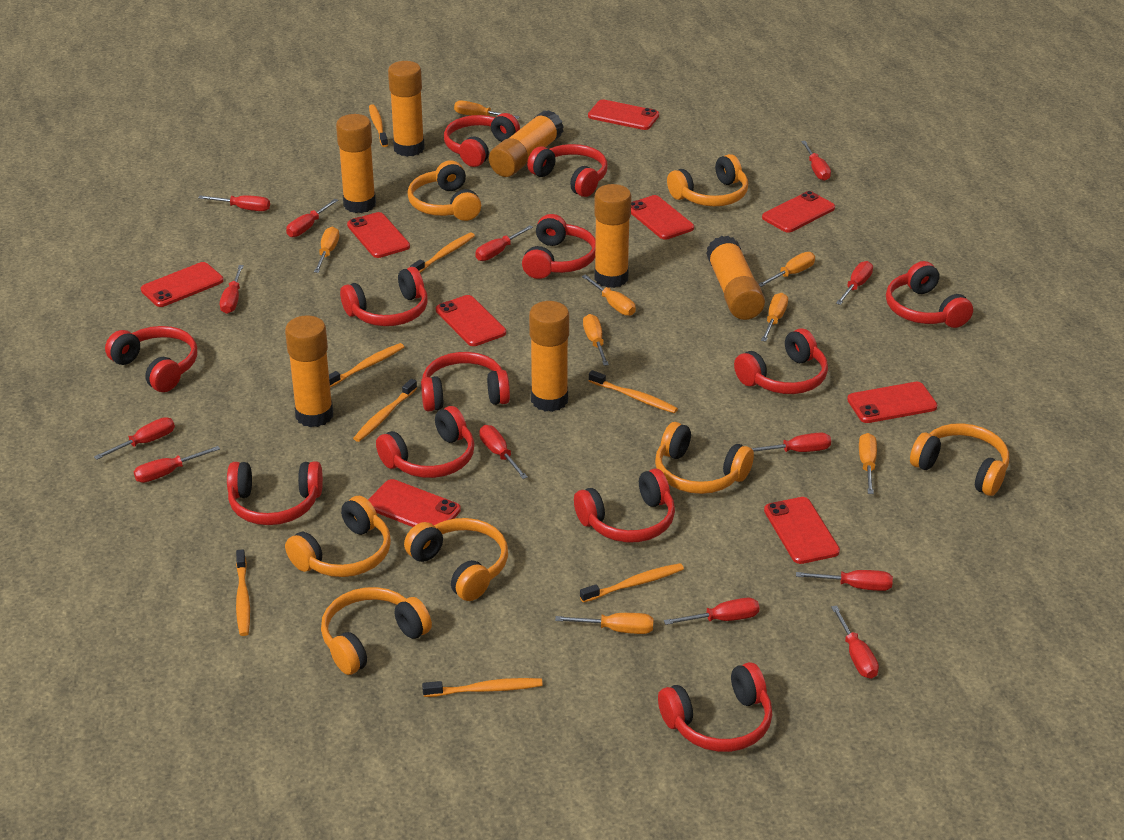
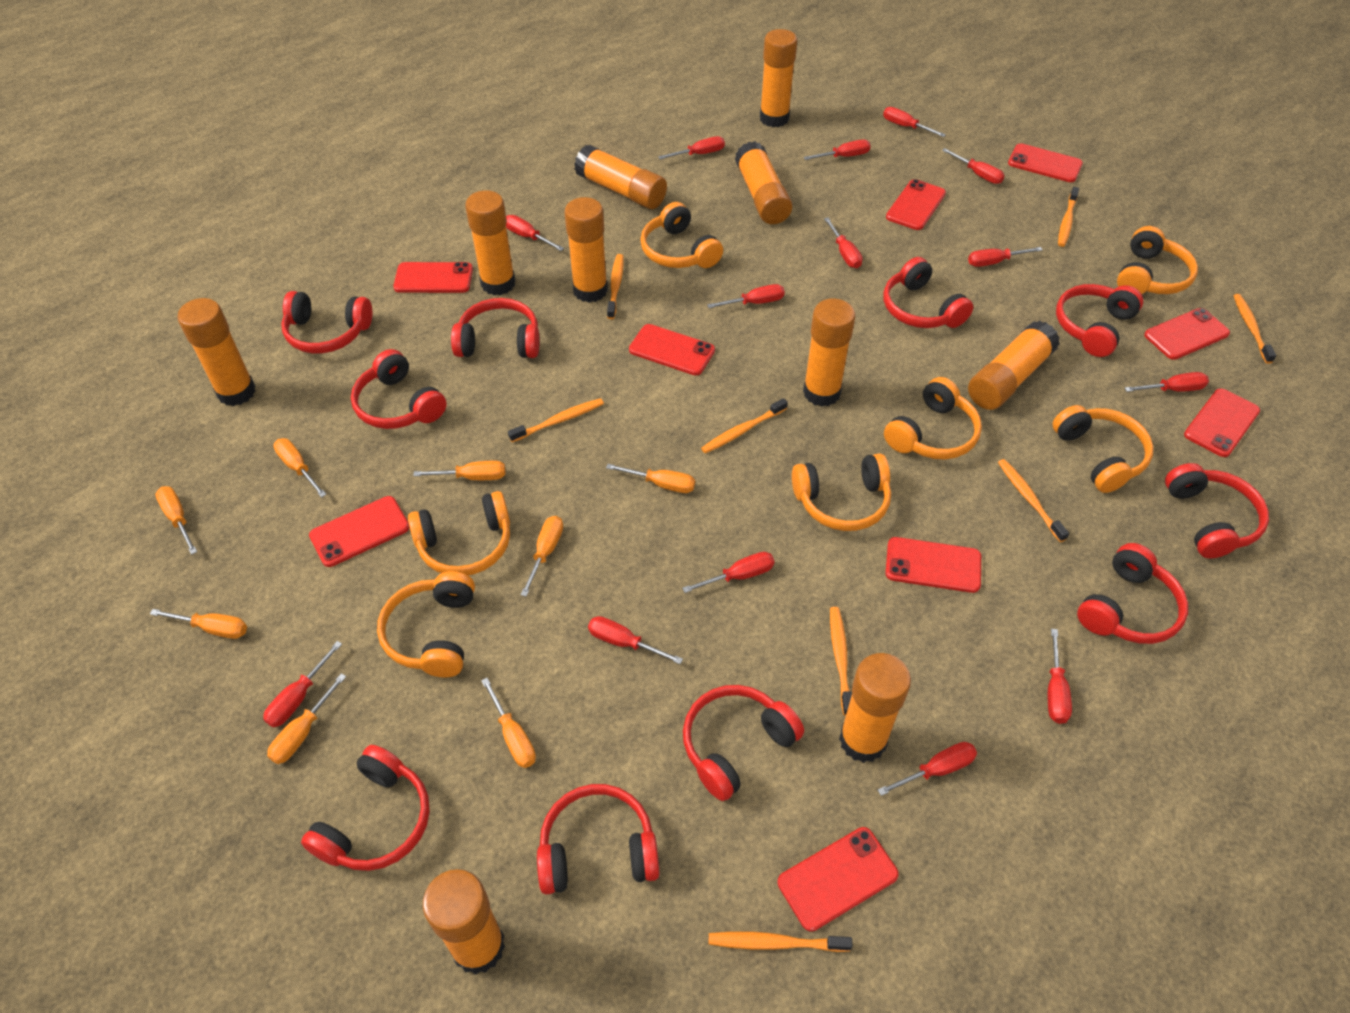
orange glue stick: 7 -> 10
red headphones: 12 -> 10
red screwdriver: 13 -> 14

